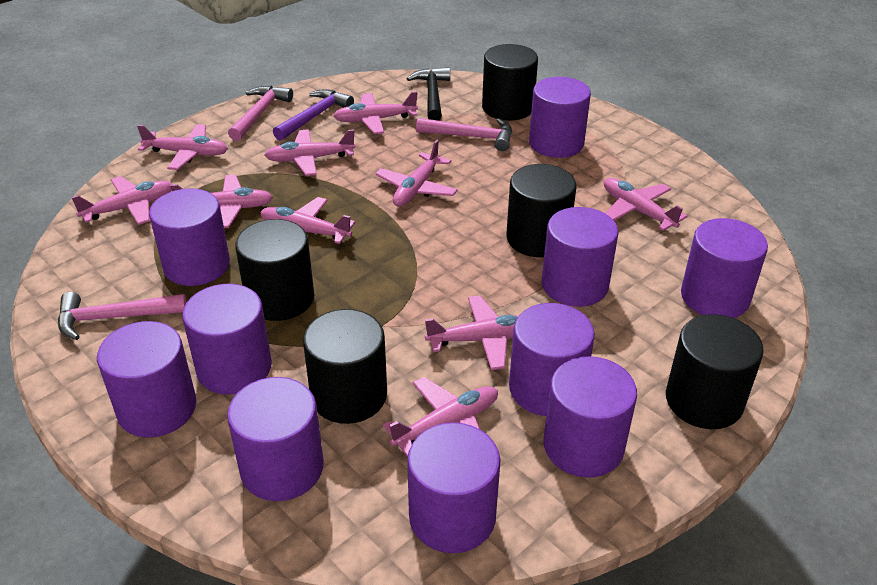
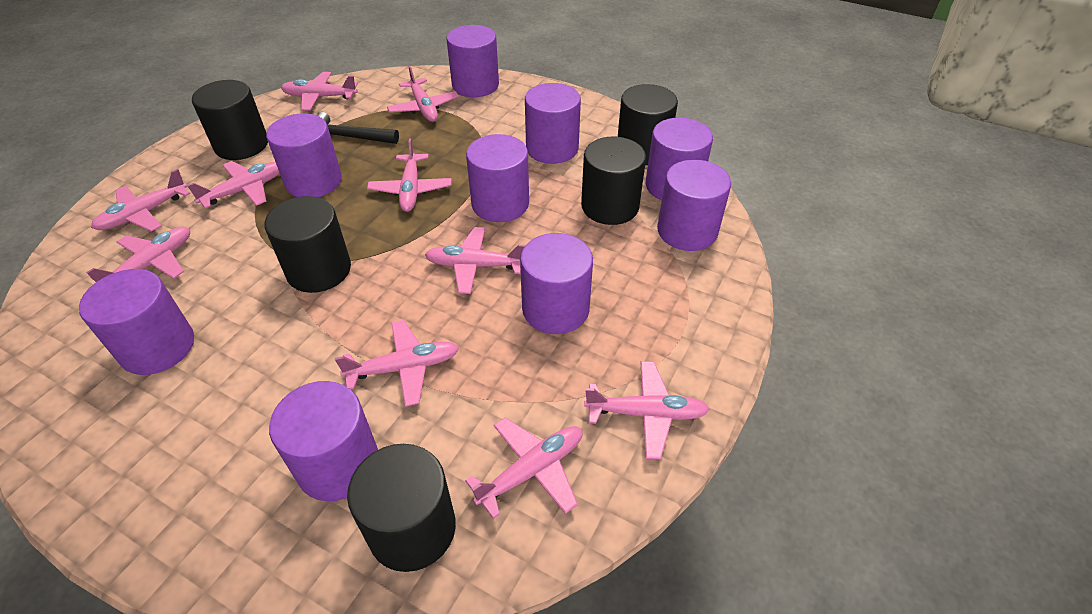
pink hammer: 3 -> 0
purple cylinder: 10 -> 9
purple hammer: 1 -> 0

